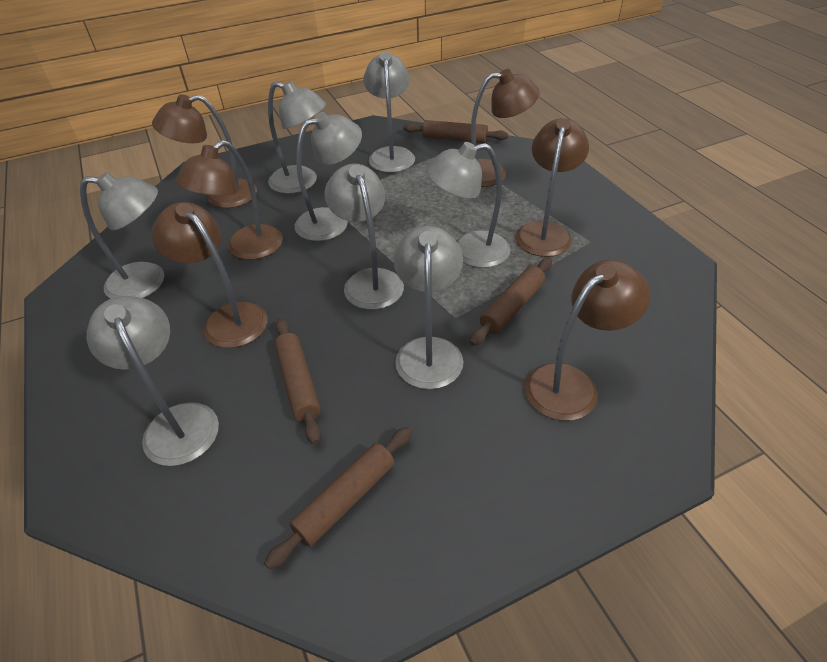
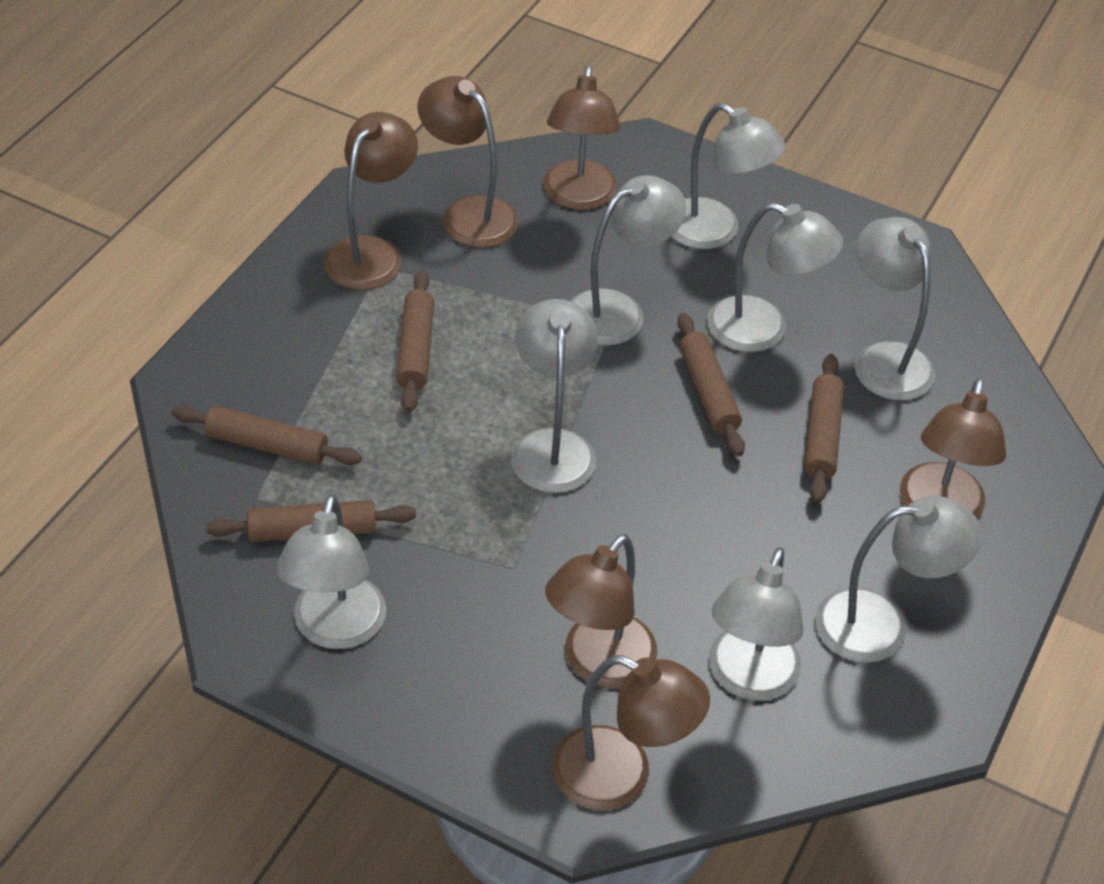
brown rolling pin: 4 -> 5

